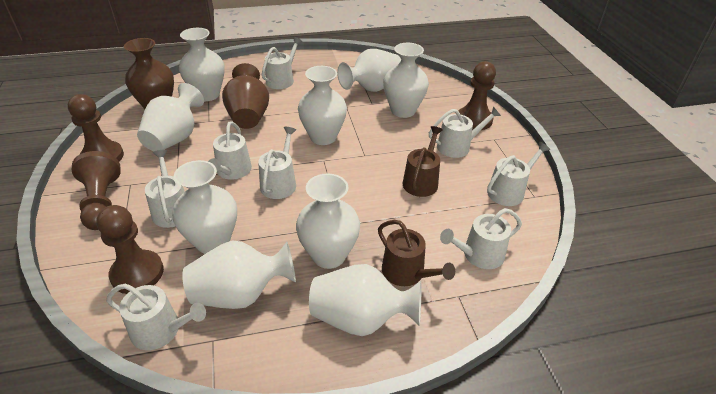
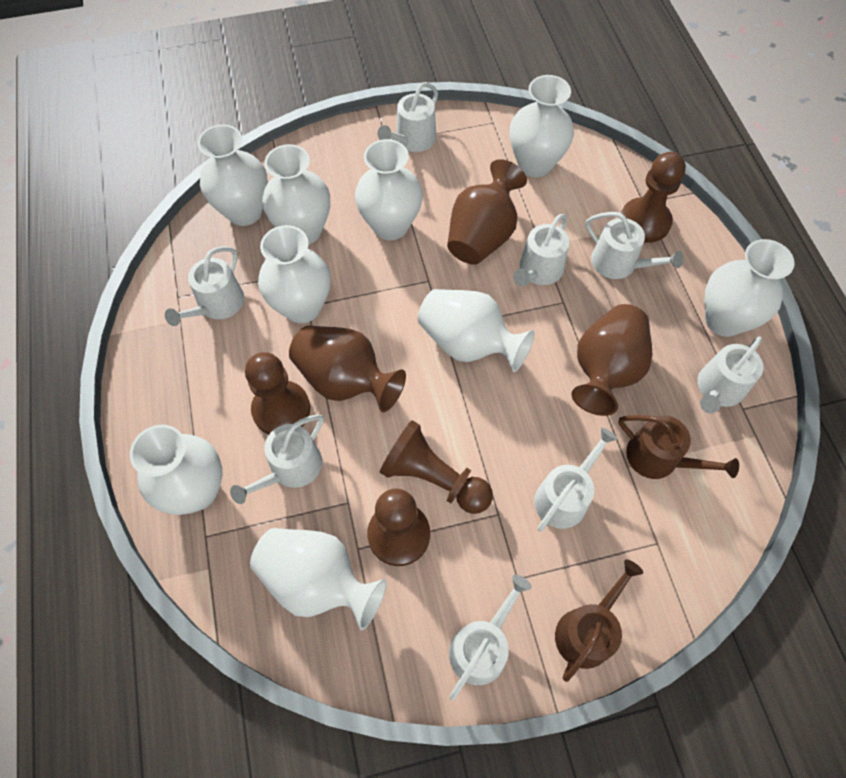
brown vase: 2 -> 3

